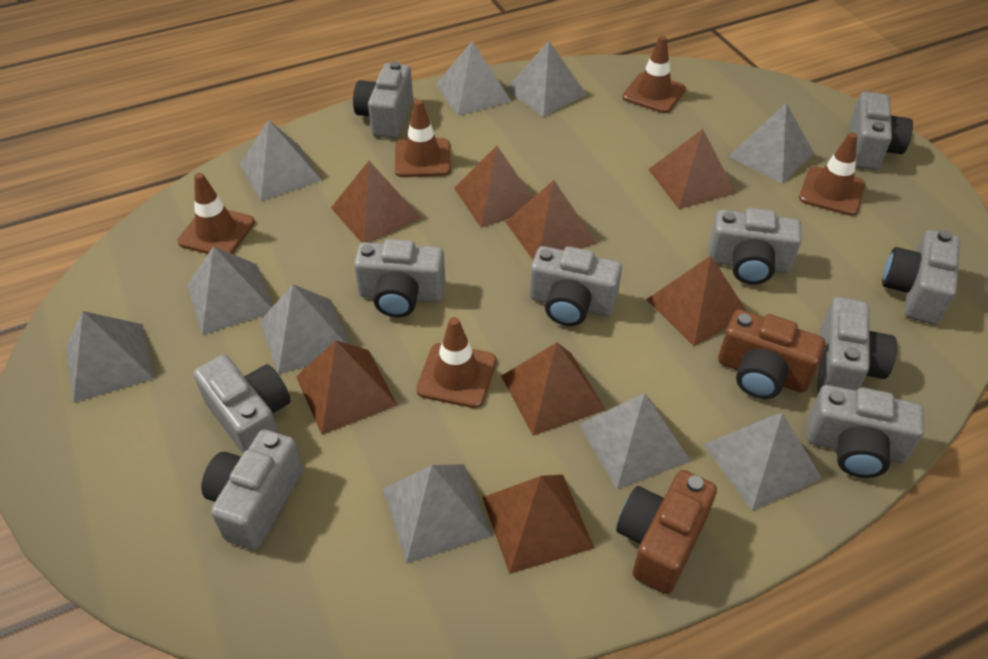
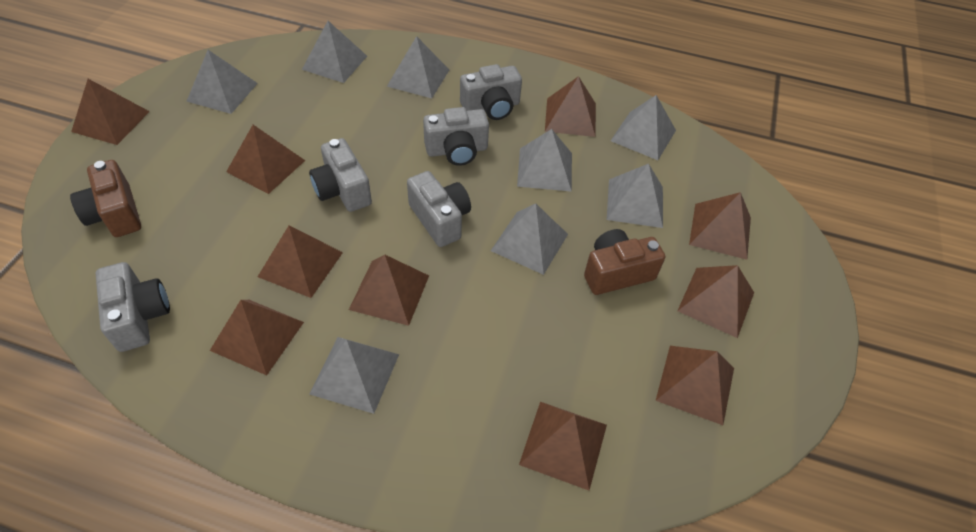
brown pyramid: 8 -> 10
brown traffic cone: 5 -> 0
grey camera: 10 -> 5
grey pyramid: 10 -> 8

